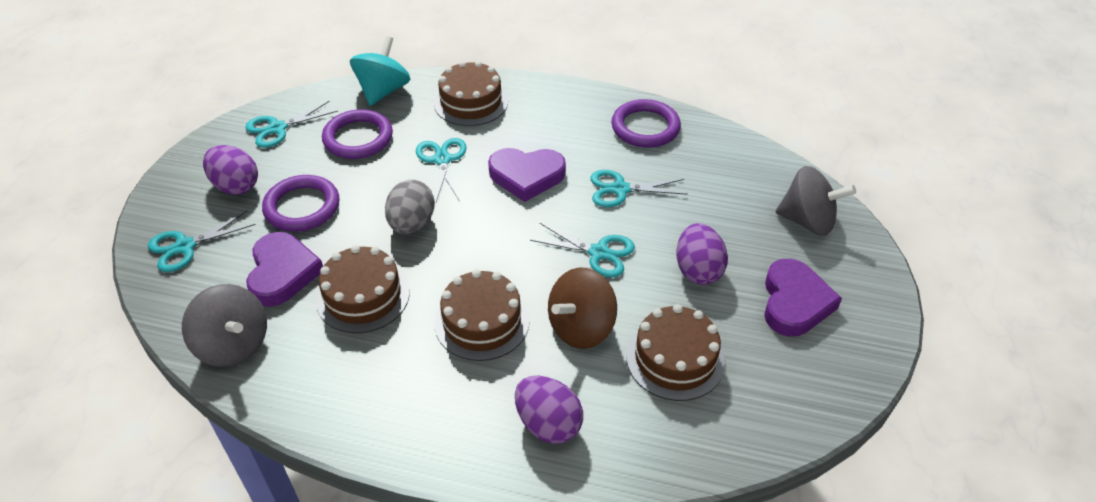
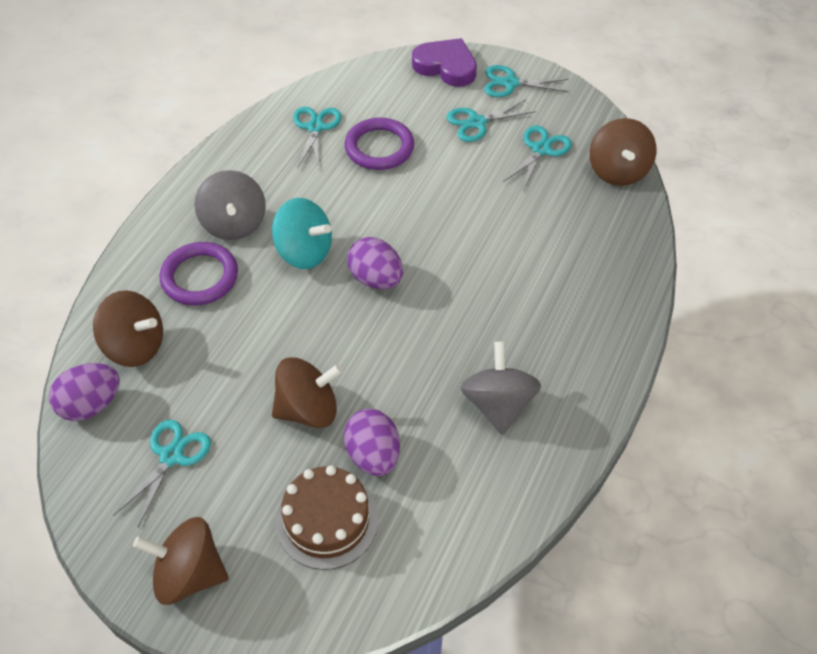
brown cake: 4 -> 1
brown spinning top: 1 -> 4
grey egg: 1 -> 0
purple heart: 3 -> 1
purple ring: 3 -> 2

